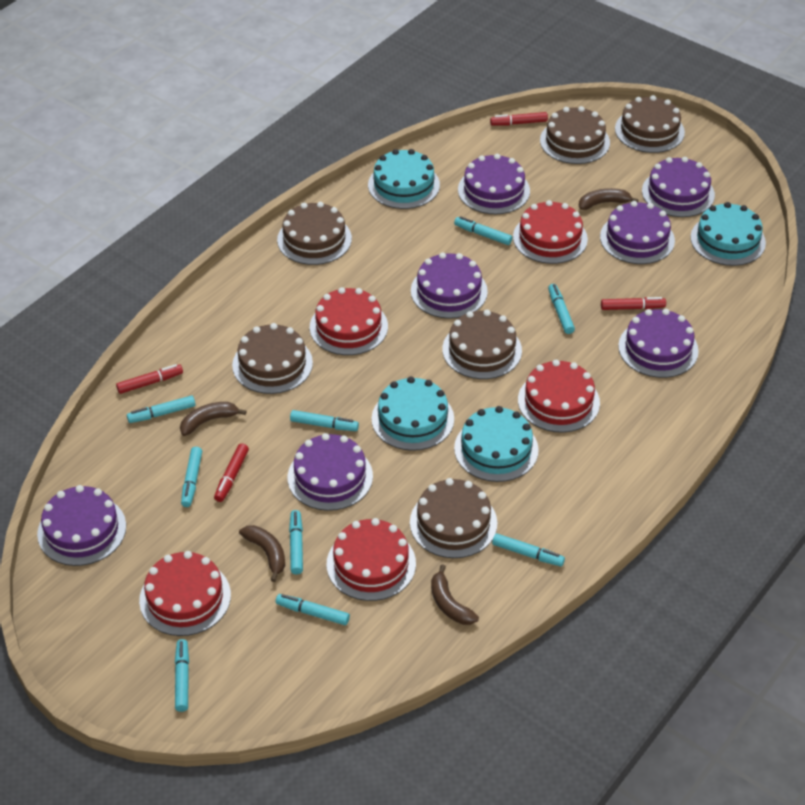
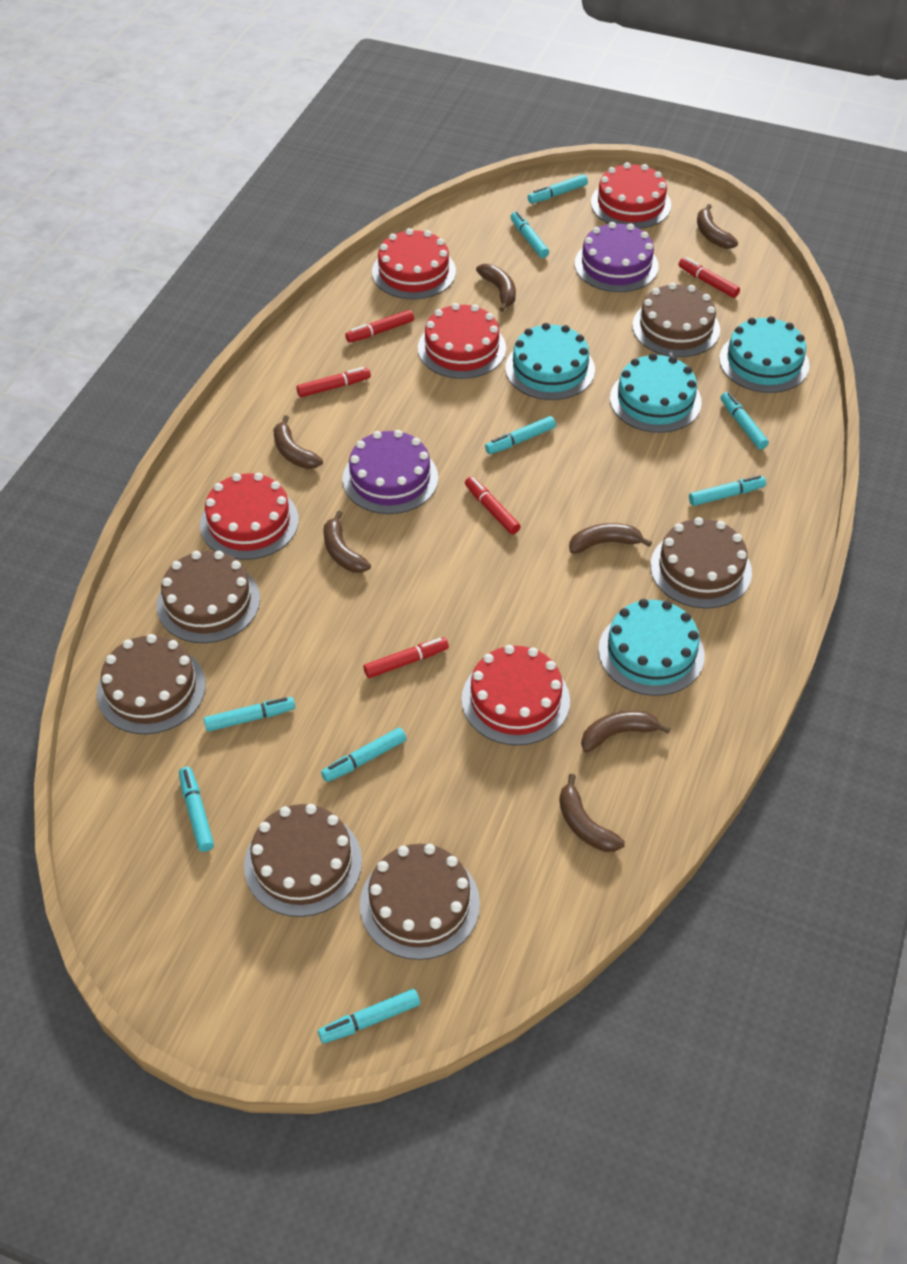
brown banana: 4 -> 7
purple cake: 7 -> 2
red marker: 4 -> 5

